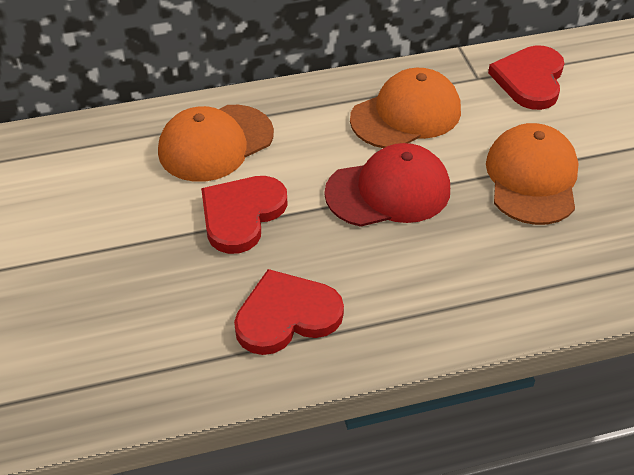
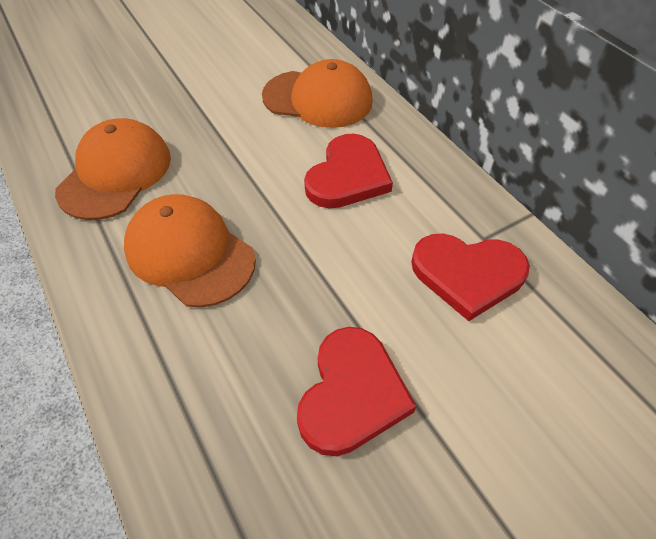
red cap: 1 -> 0

